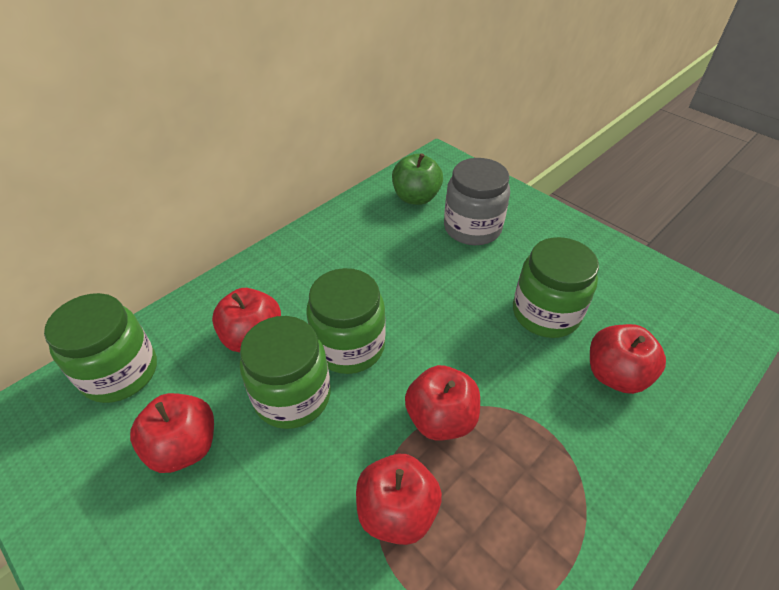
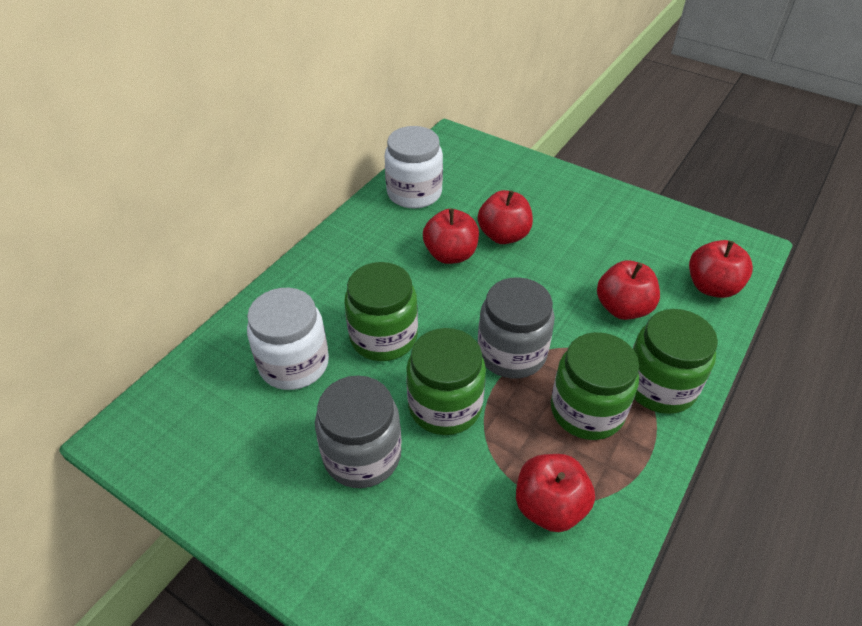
green apple: 1 -> 0
grey jar: 1 -> 2
white jar: 0 -> 2

